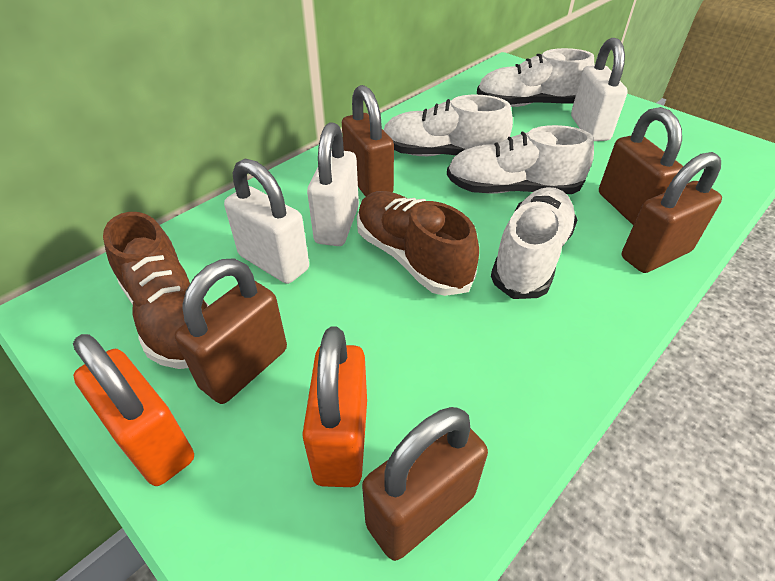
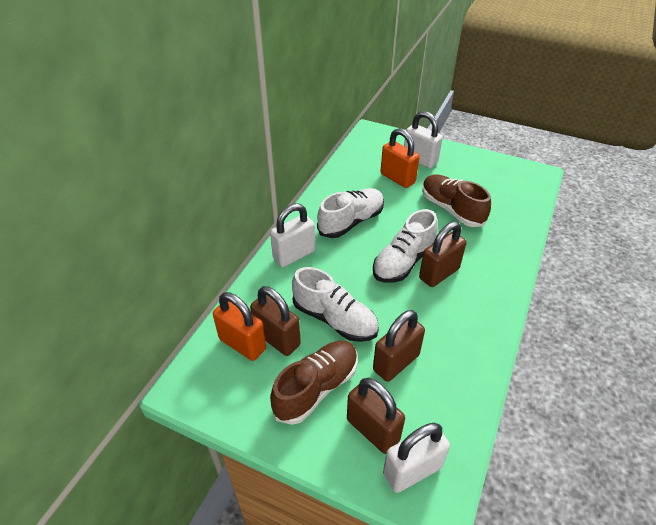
brown padlock: 5 -> 4
white shoe: 4 -> 3

